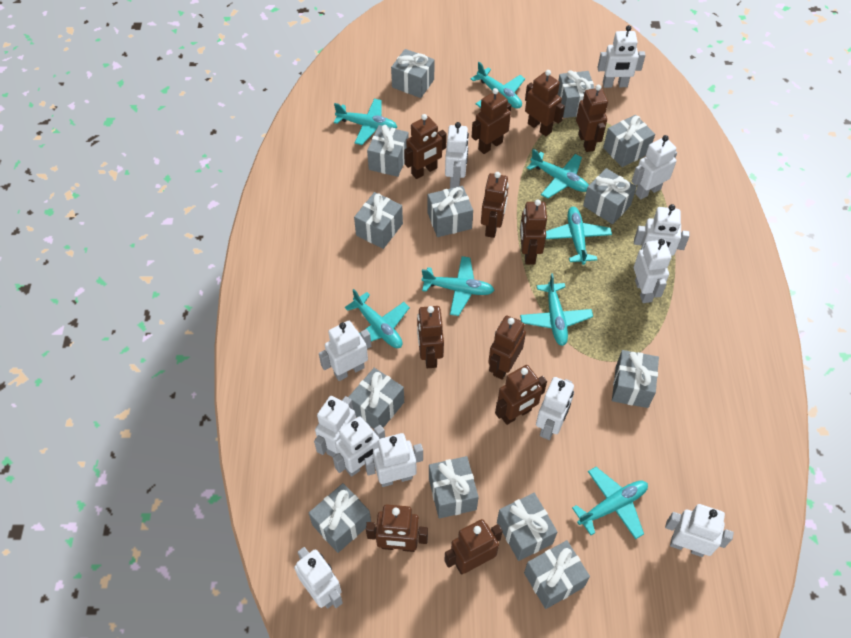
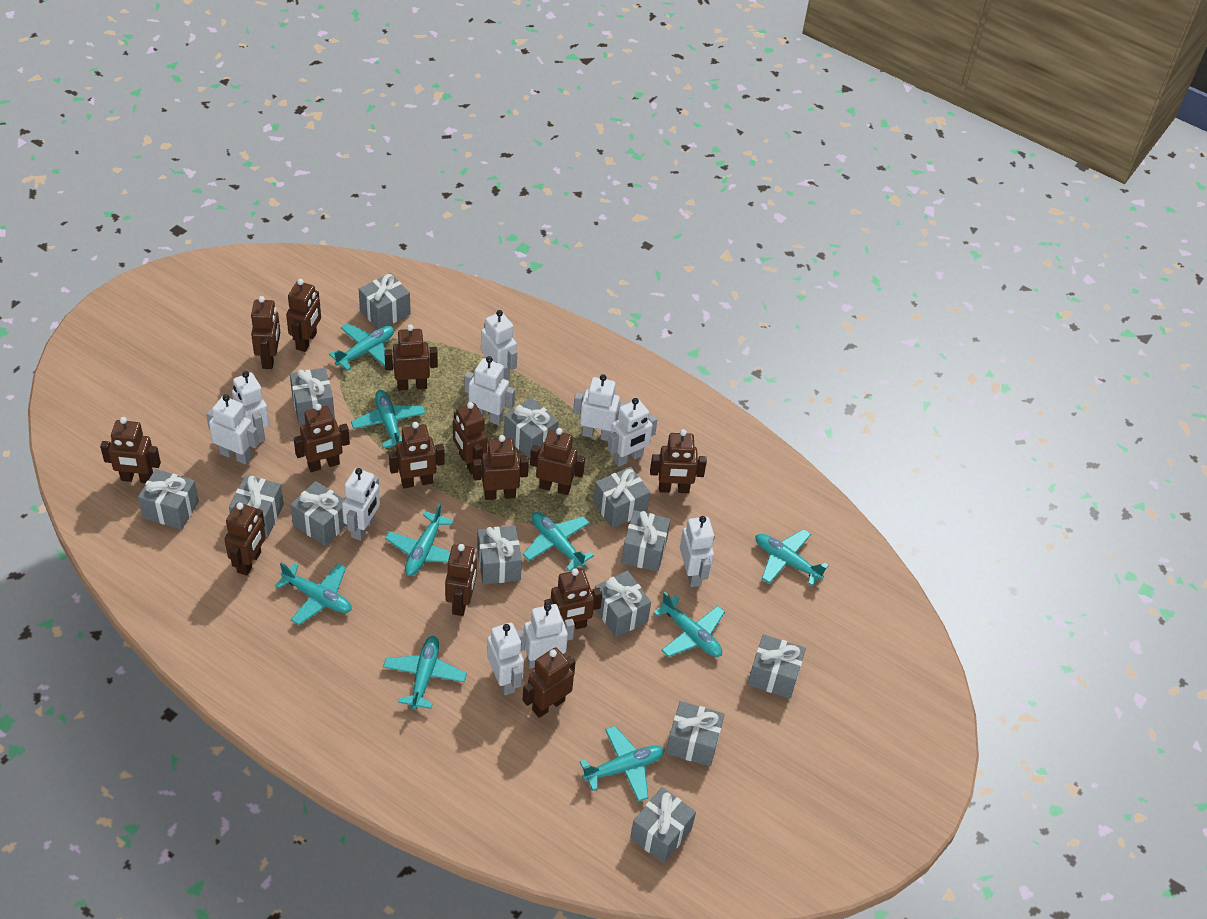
brown robot: 11 -> 14
turquoise plane: 8 -> 9
white robot: 12 -> 10

